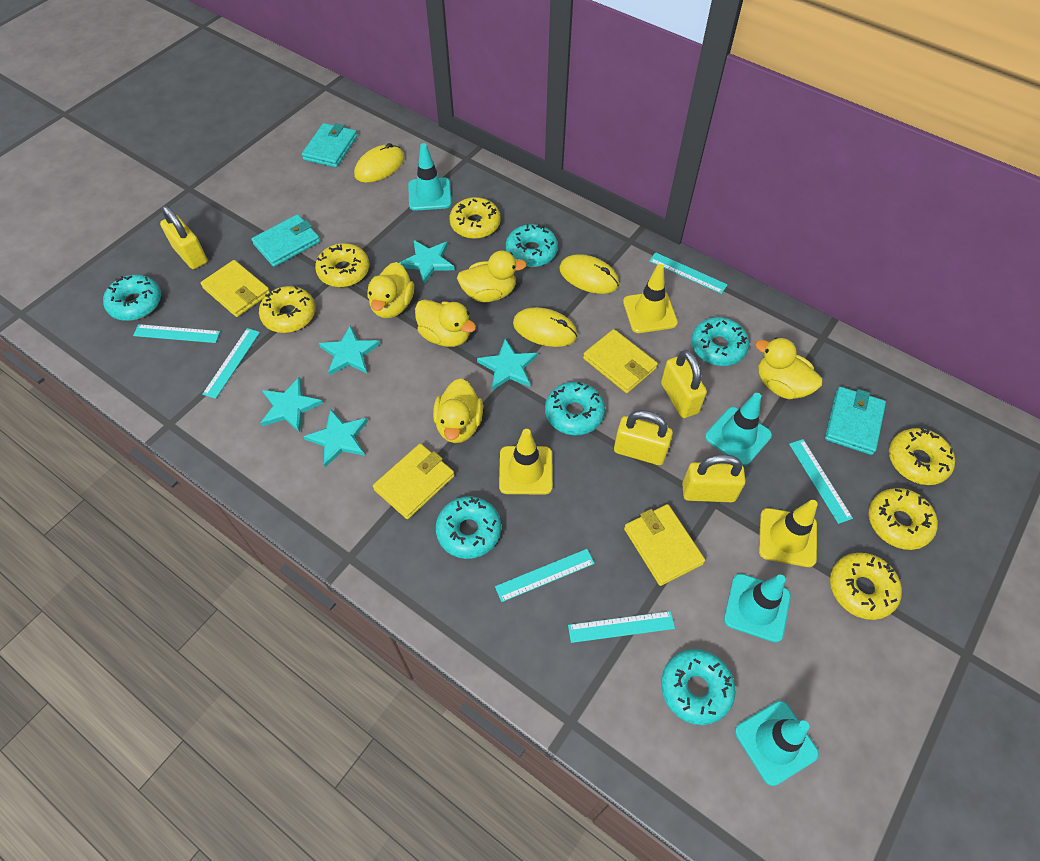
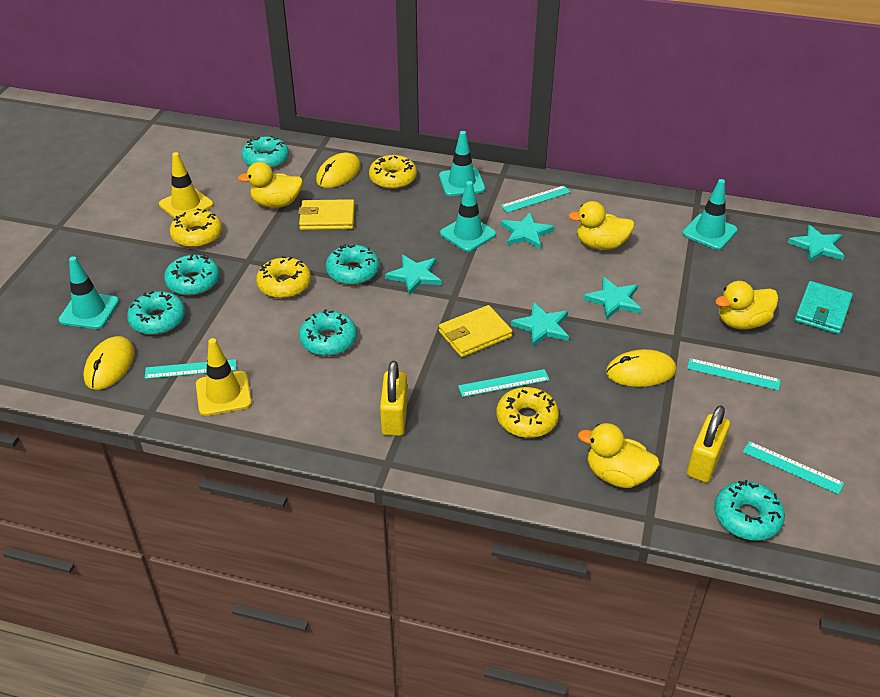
turquoise ruler: 6 -> 5
turquoise wallet: 3 -> 1
yellow donut: 6 -> 4
yellow duck: 5 -> 4
yellow padlock: 4 -> 2
yellow traffic cone: 3 -> 2
yellow wallet: 4 -> 2

